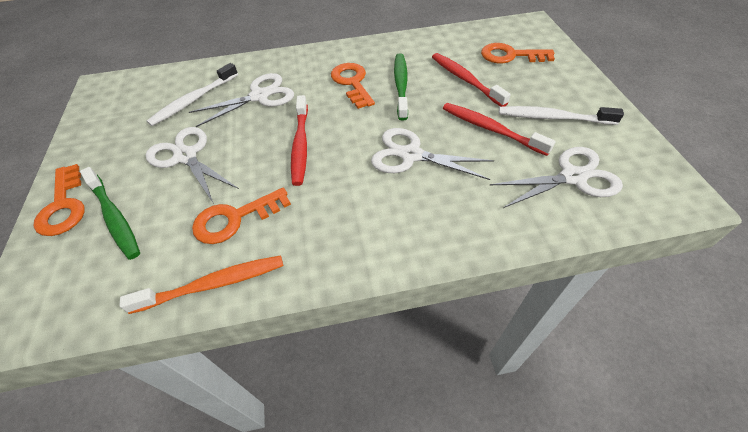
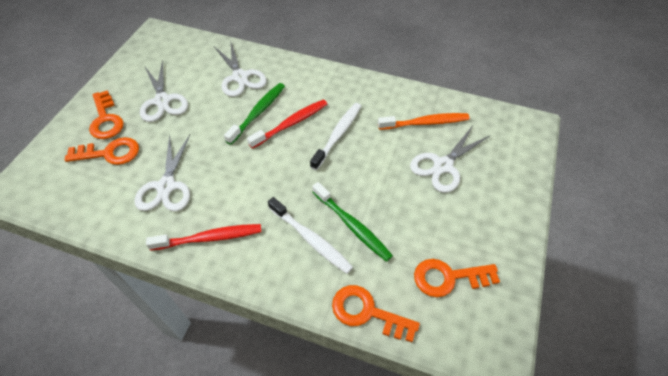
red toothbrush: 3 -> 2

